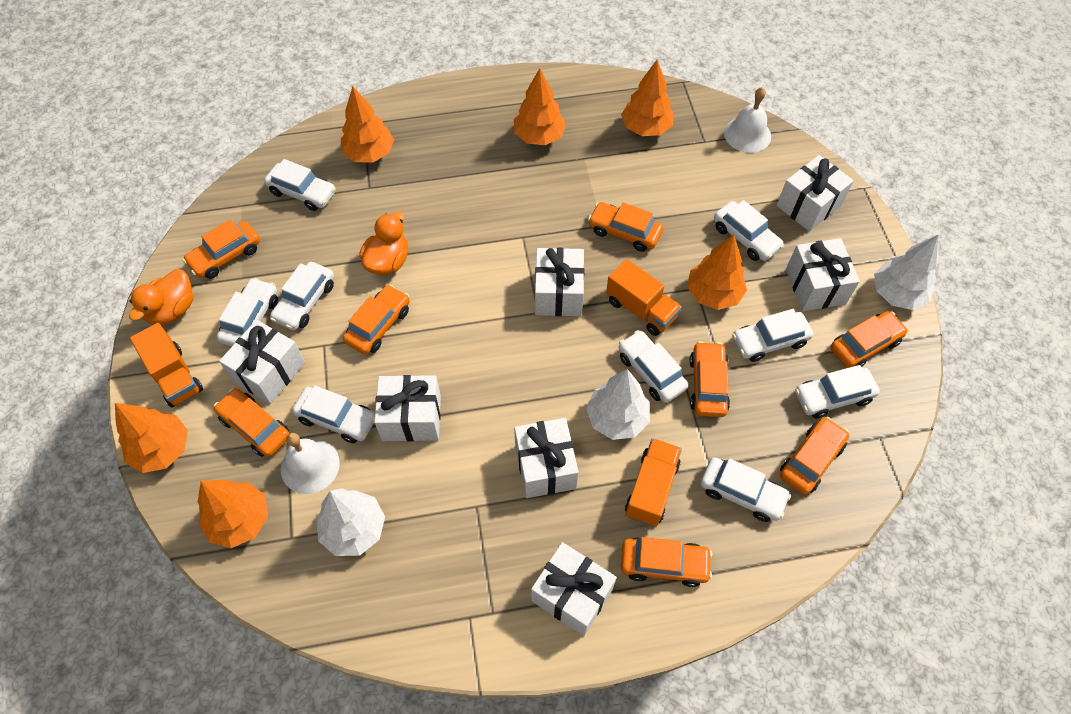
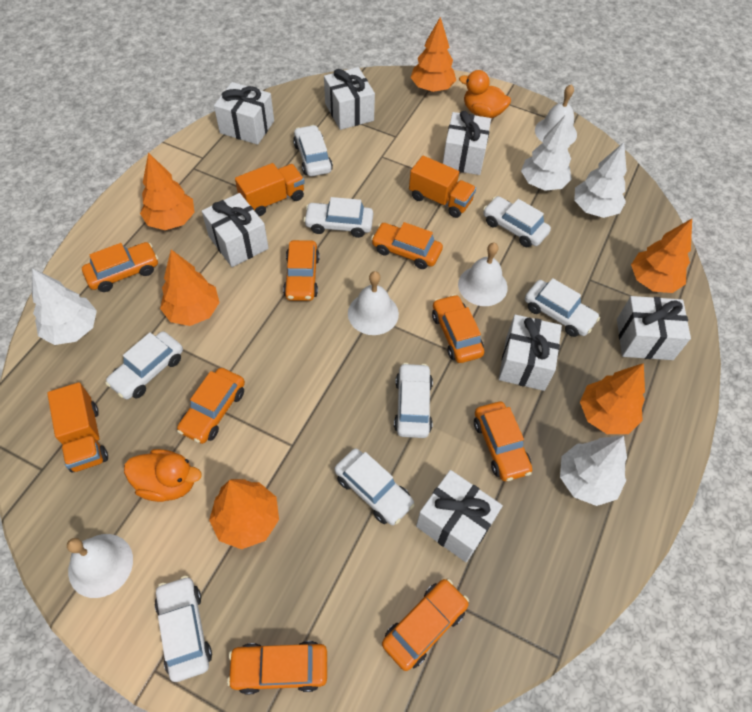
white bell: 2 -> 4
white car: 9 -> 8
white tree: 3 -> 4

